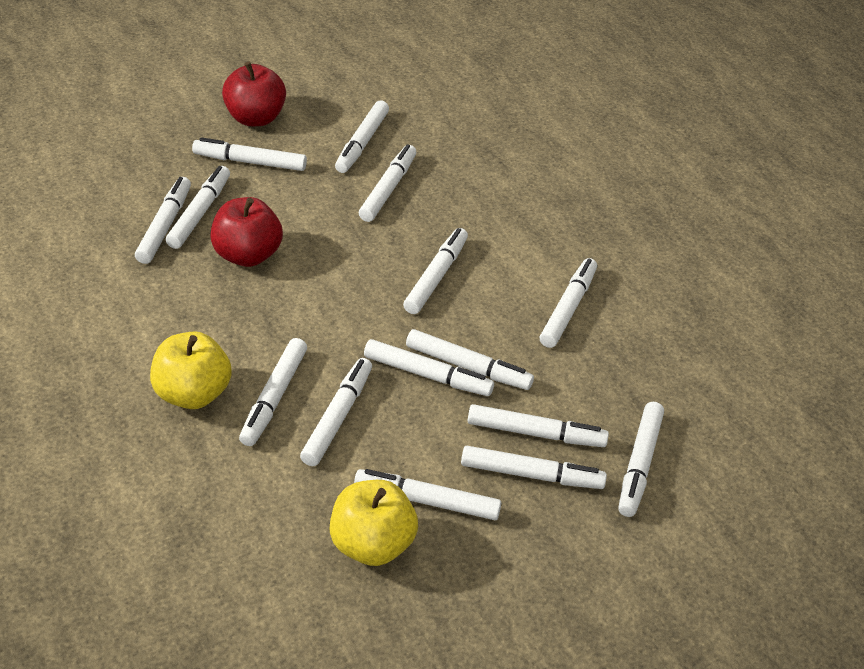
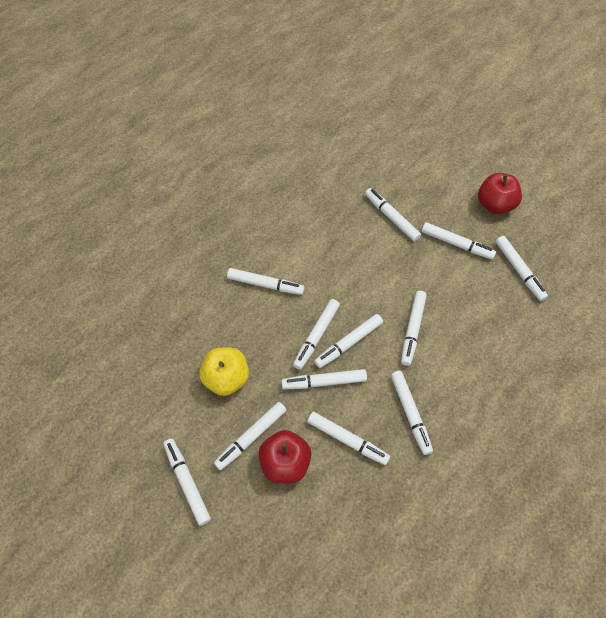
white marker: 15 -> 12
yellow apple: 2 -> 1

